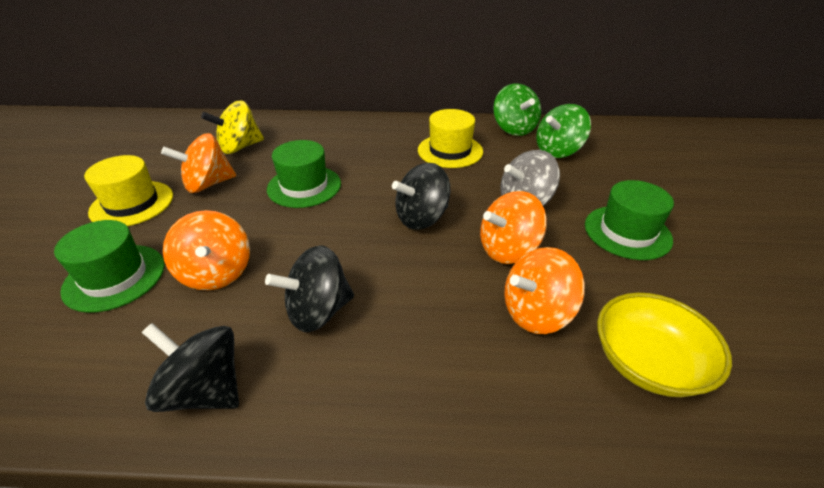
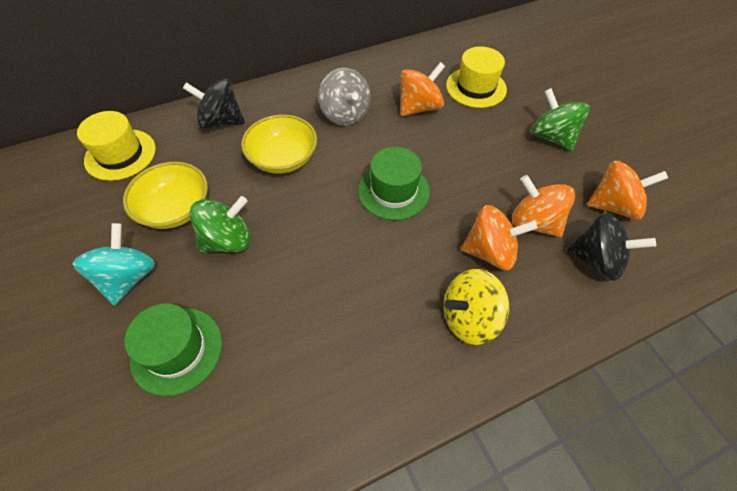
black spinning top: 3 -> 2
green hat: 3 -> 2
turquoise spinning top: 0 -> 1
yellow bowl: 1 -> 2

